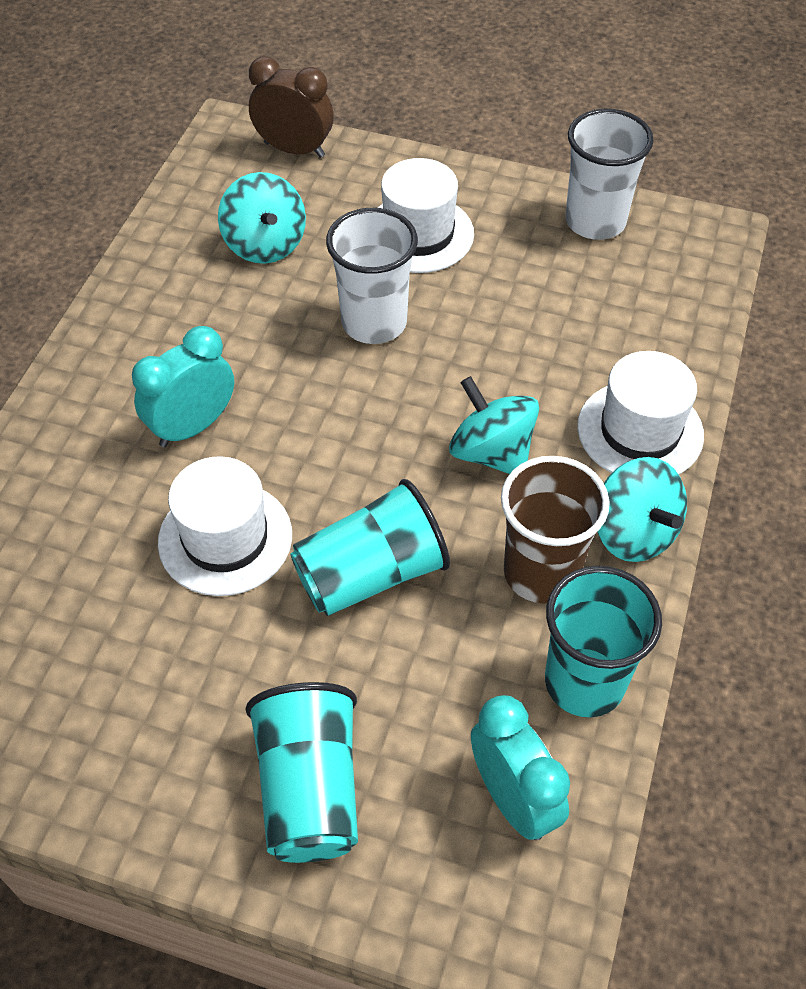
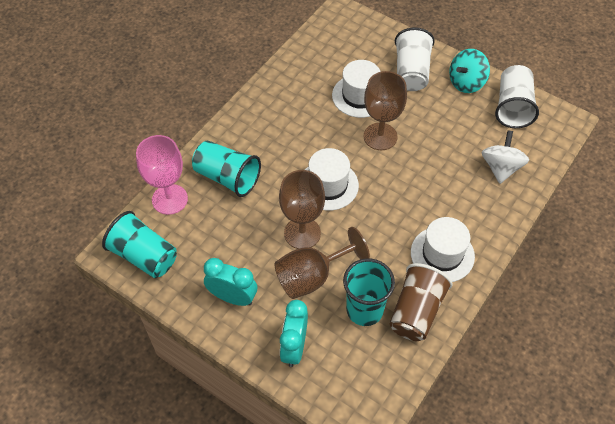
brown clock: 1 -> 0
brown goblet: 0 -> 3
pink goblet: 0 -> 1
turquoise spinning top: 3 -> 1
white spinning top: 0 -> 1

